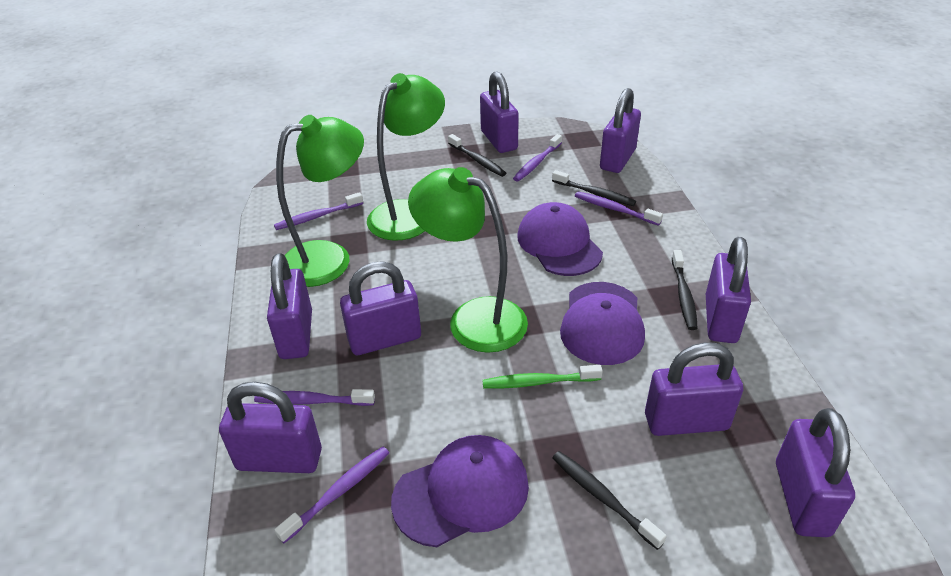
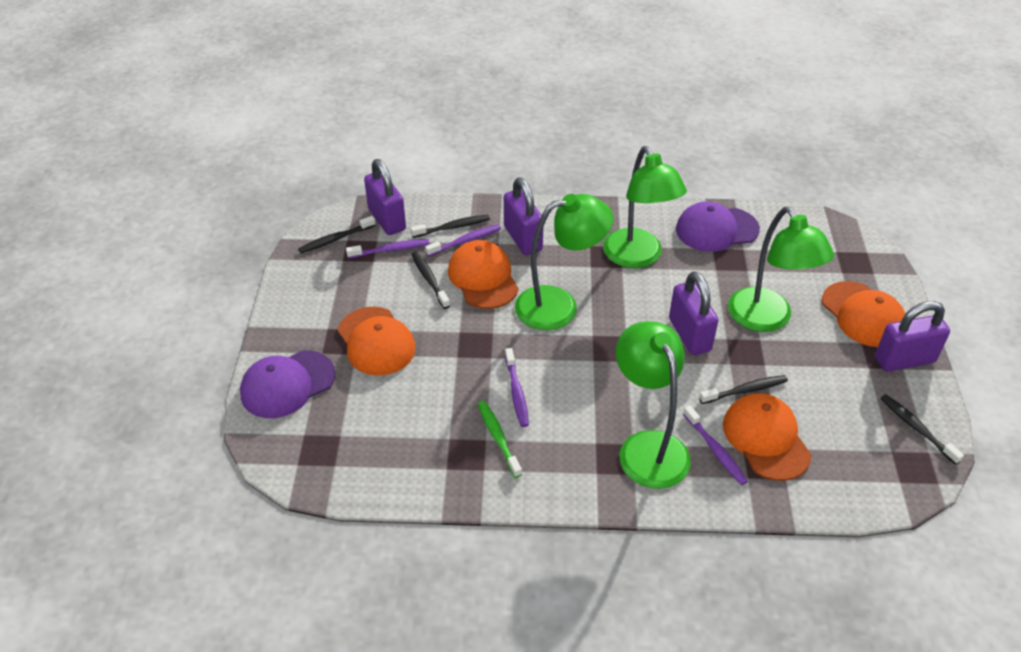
black toothbrush: 4 -> 5
green lamp: 3 -> 4
orange cap: 0 -> 4
purple cap: 3 -> 2
purple padlock: 8 -> 4
purple toothbrush: 5 -> 4

